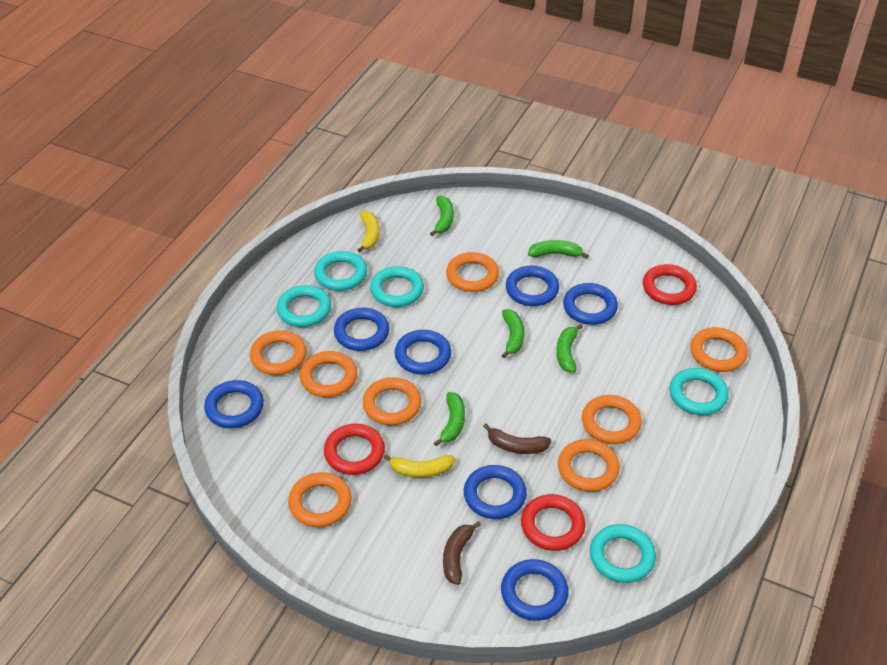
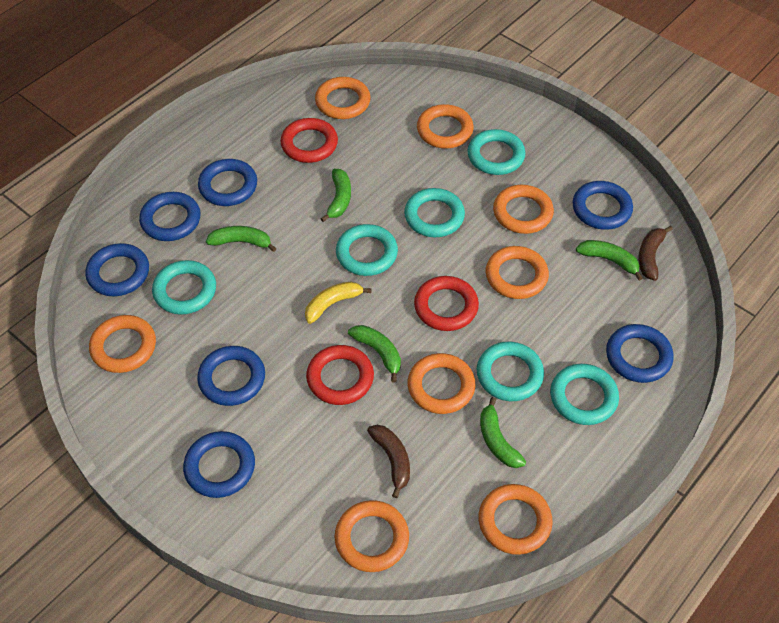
turquoise ring: 5 -> 6
yellow banana: 2 -> 1

